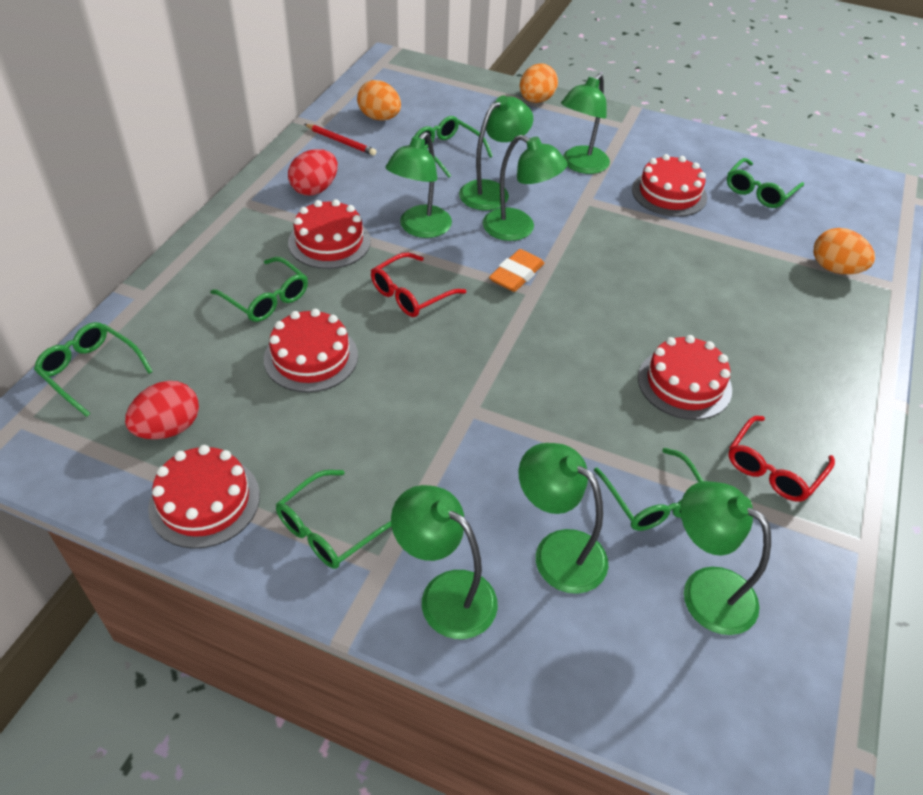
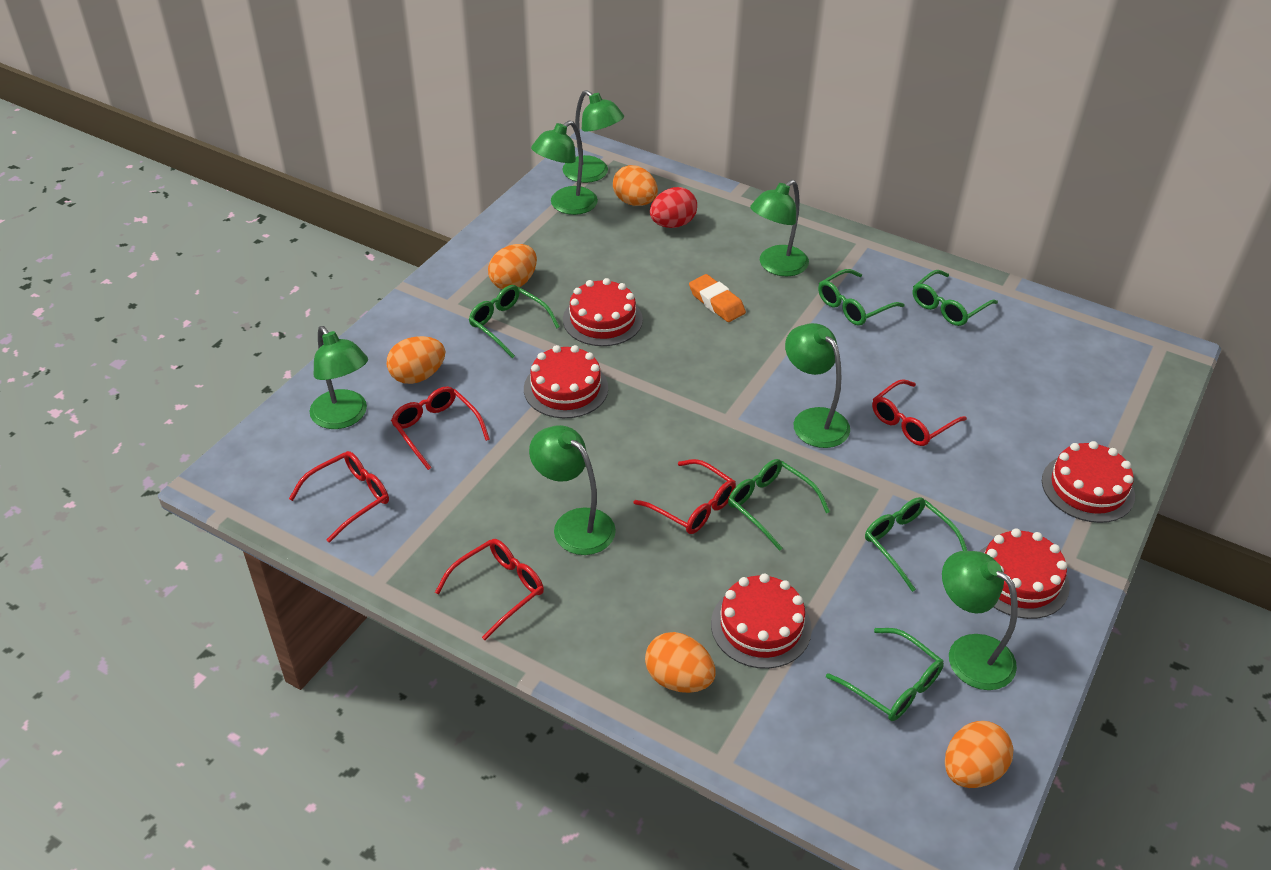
orange egg: 3 -> 5
red egg: 2 -> 1
red glasses: 2 -> 5
red pencil: 1 -> 0

